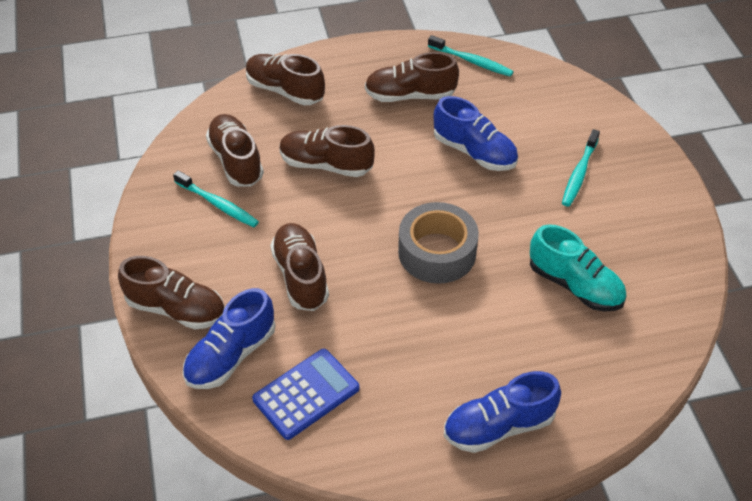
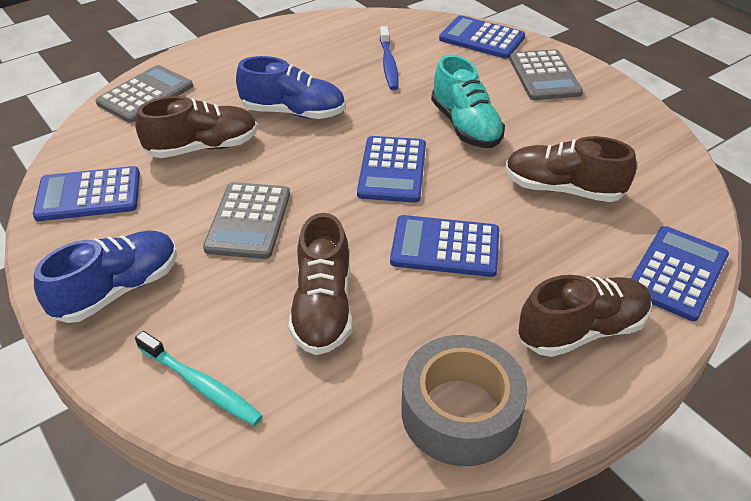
blue calculator: 1 -> 5
blue shoe: 3 -> 2
blue toothbrush: 0 -> 1
brown shoe: 6 -> 4
grey calculator: 0 -> 3
turquoise toothbrush: 3 -> 1

